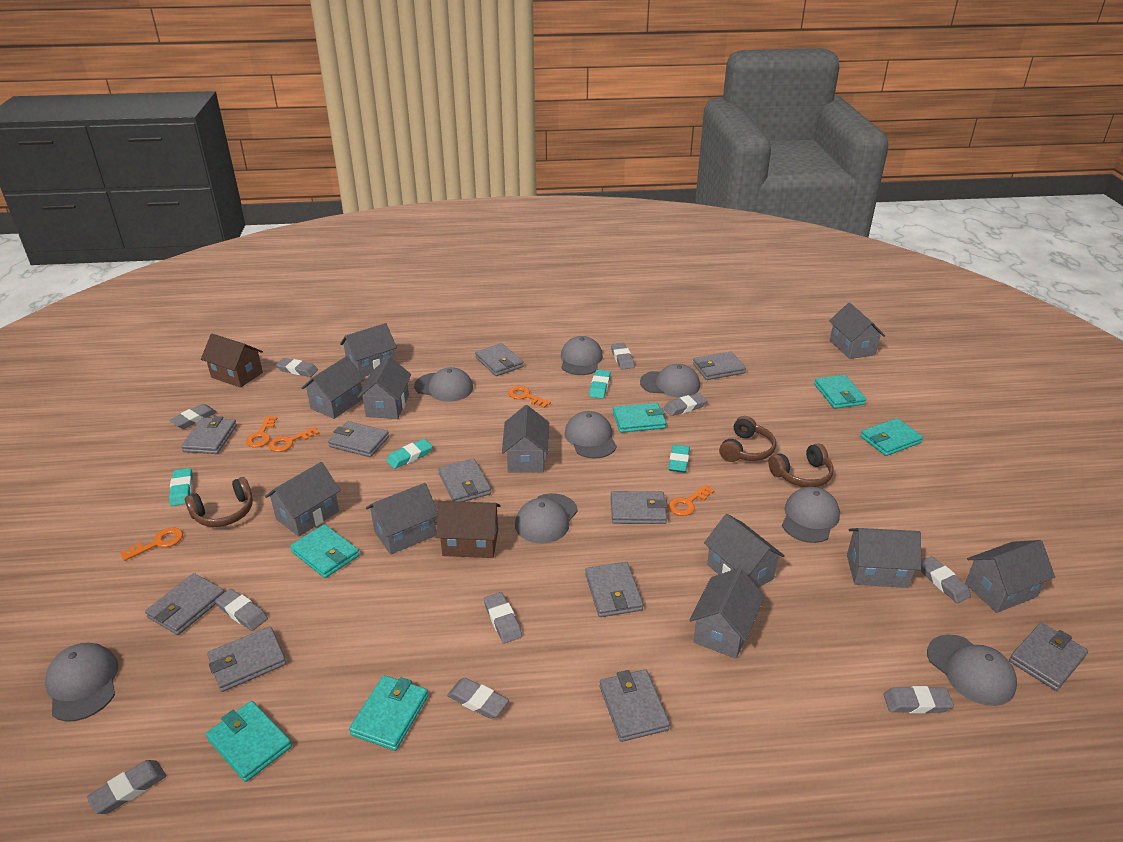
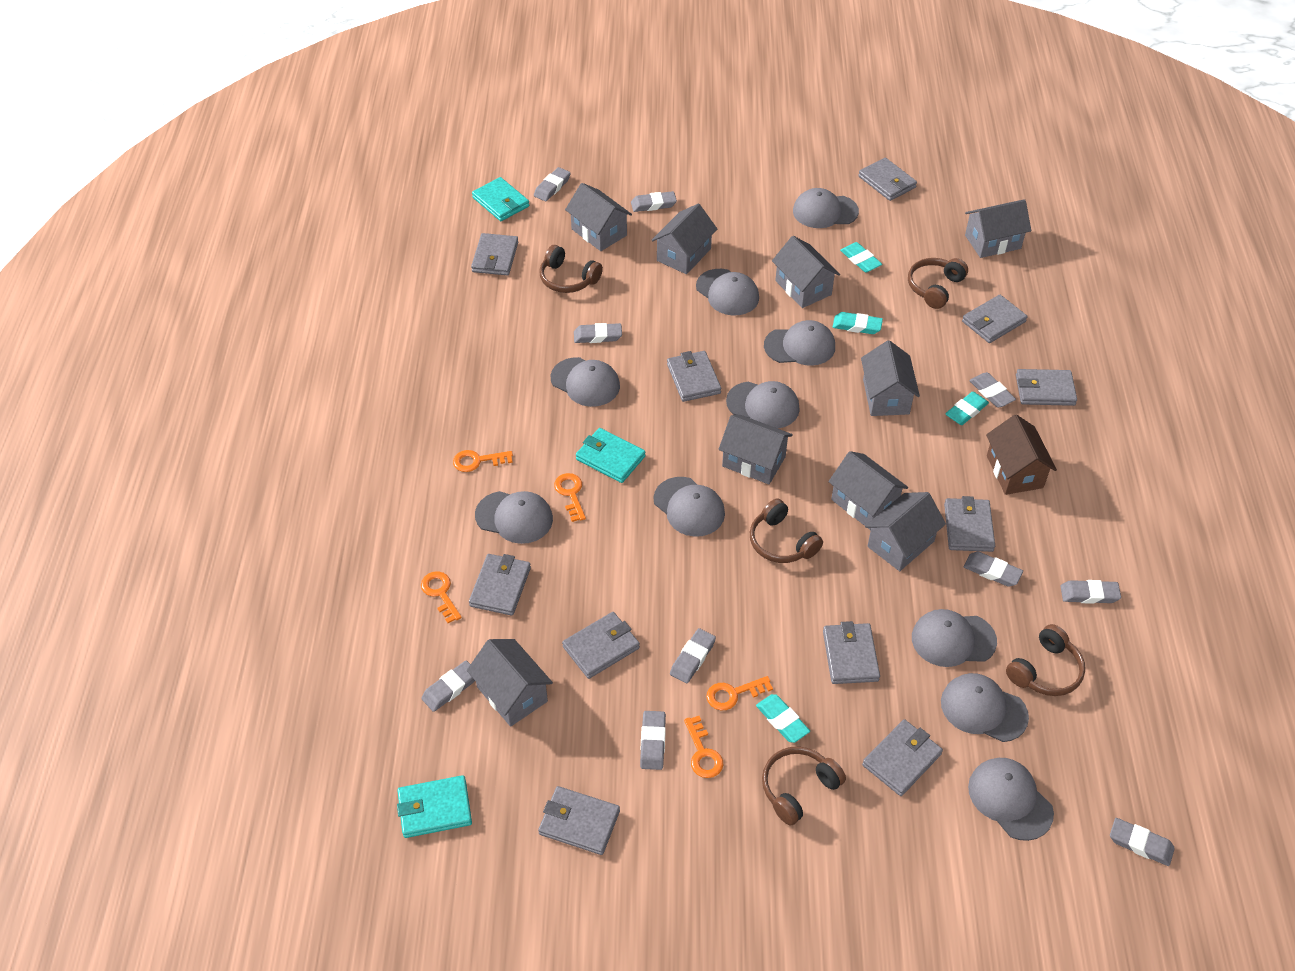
brown headphones: 3 -> 5
brown house: 2 -> 1
grey cap: 8 -> 10
grey house: 11 -> 9
turquoise wallet: 6 -> 3

